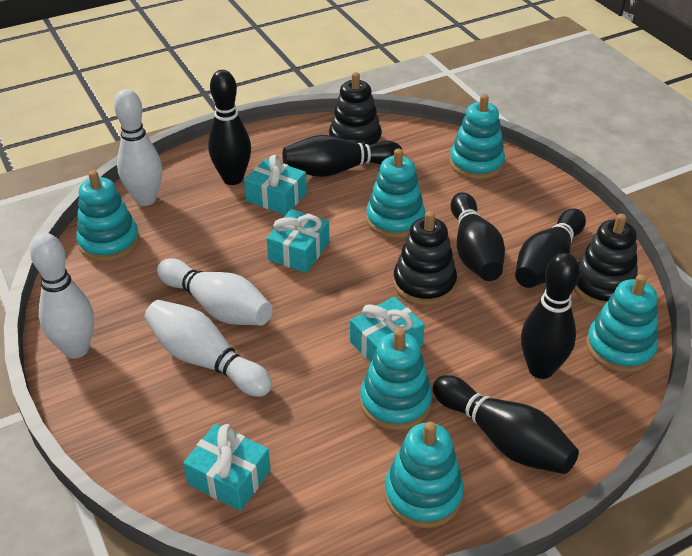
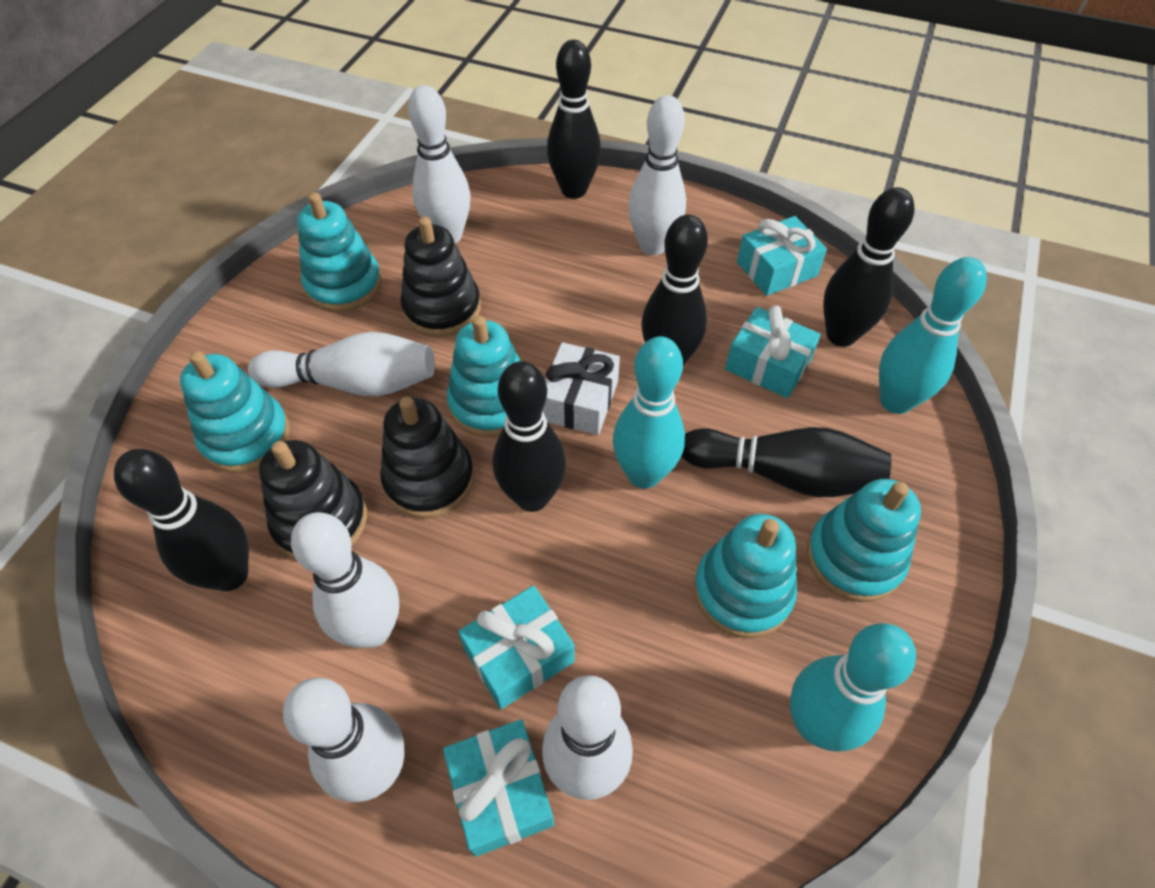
turquoise bowling pin: 0 -> 3
turquoise stacking toy: 6 -> 5
white bowling pin: 4 -> 6
white gift: 0 -> 1

